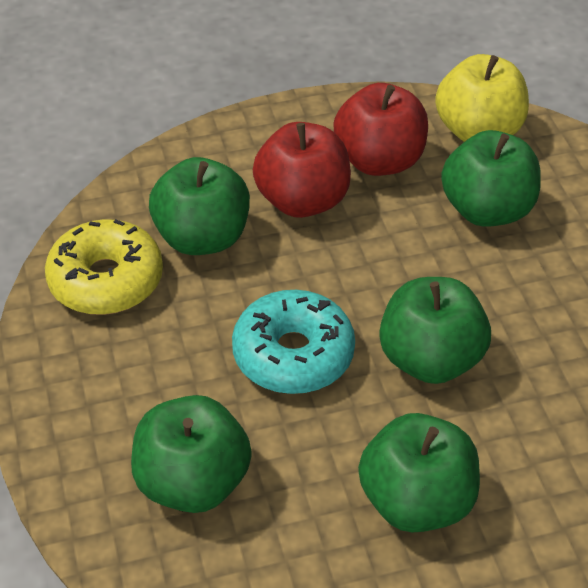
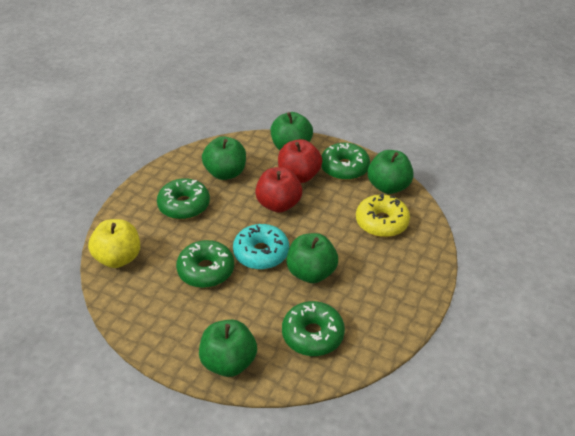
green donut: 0 -> 4

